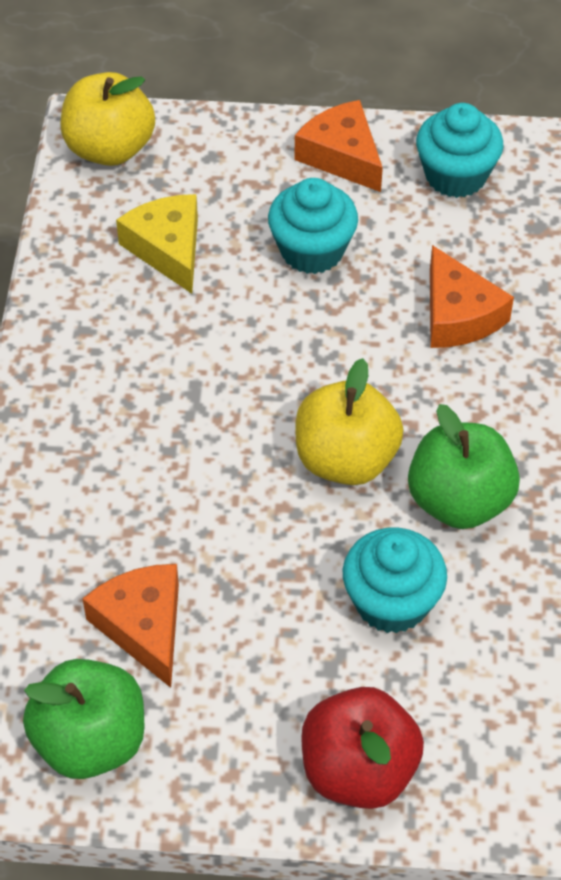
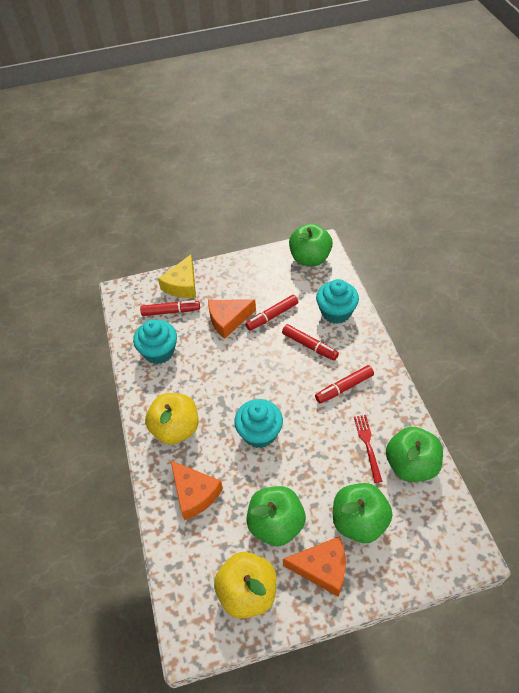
green apple: 2 -> 4
red apple: 1 -> 0
red fork: 0 -> 1
red marker: 0 -> 4

